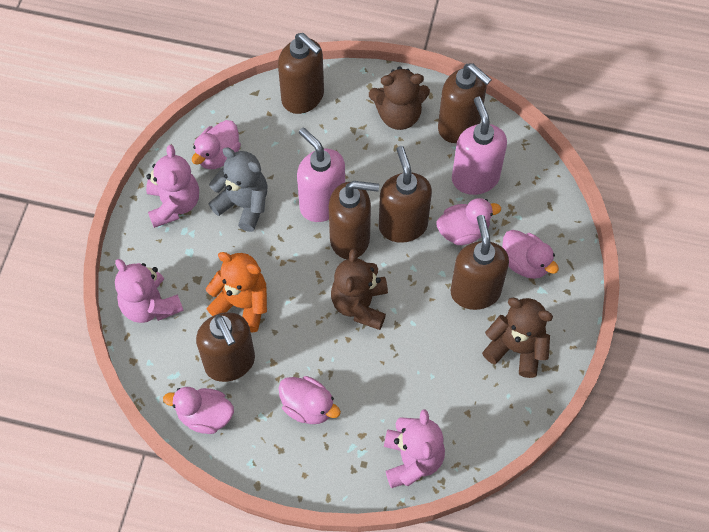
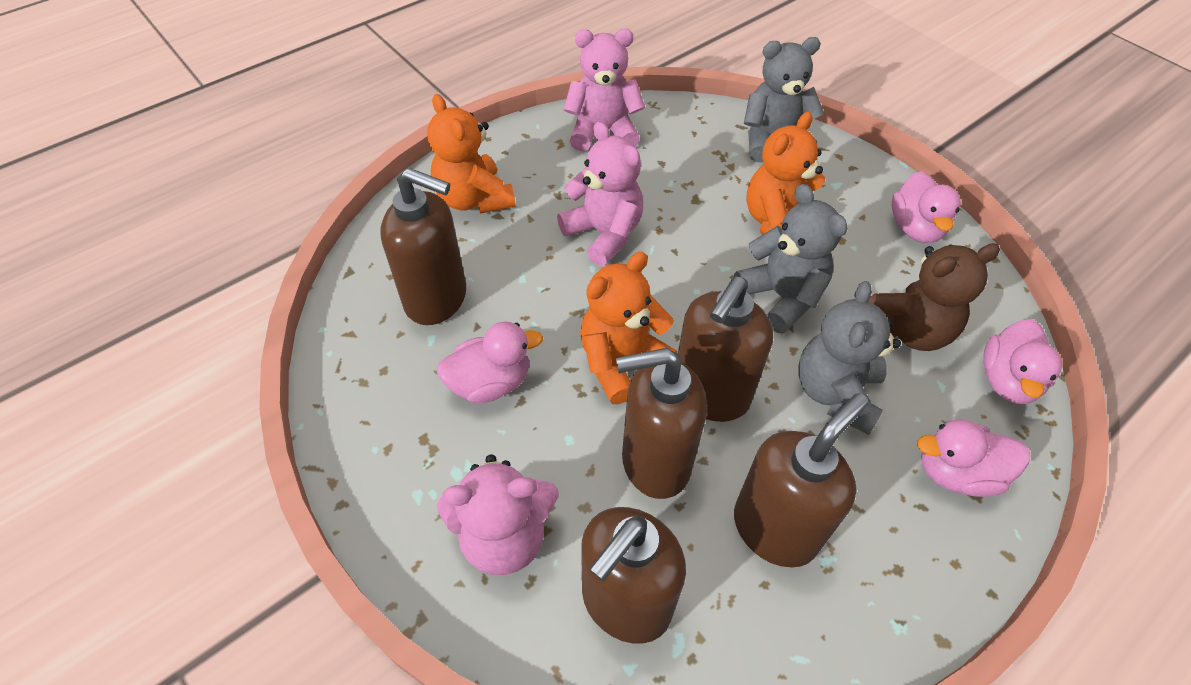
brown soap dispenser: 6 -> 5
brown teddy bear: 3 -> 1
grey teddy bear: 1 -> 3
orange teddy bear: 1 -> 3
pink duck: 5 -> 4
pink soap dispenser: 2 -> 0

